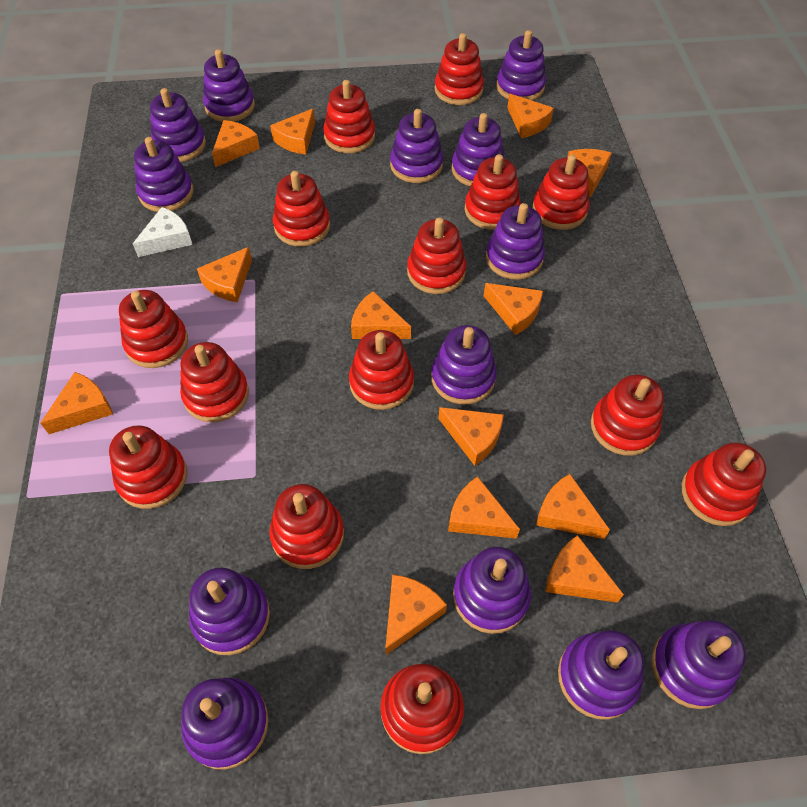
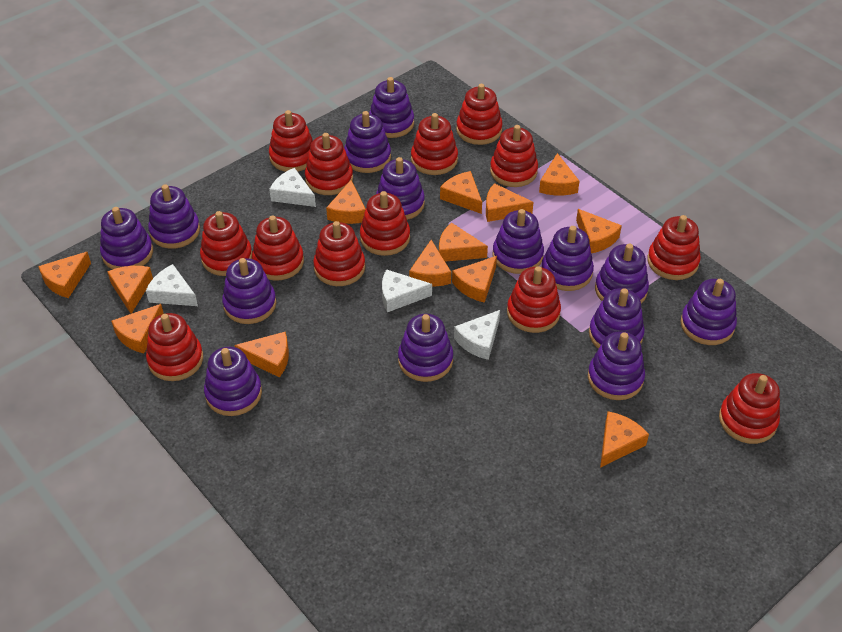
purple stacking toy: 13 -> 14
red stacking toy: 14 -> 13
white cheese: 1 -> 4

